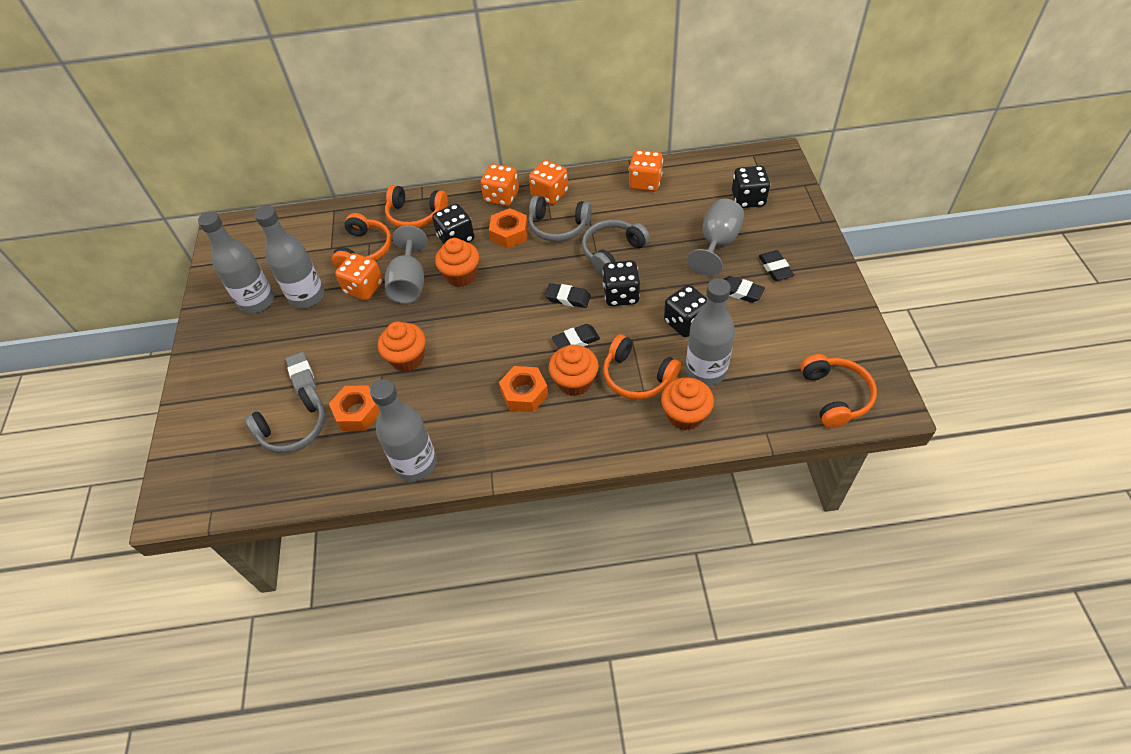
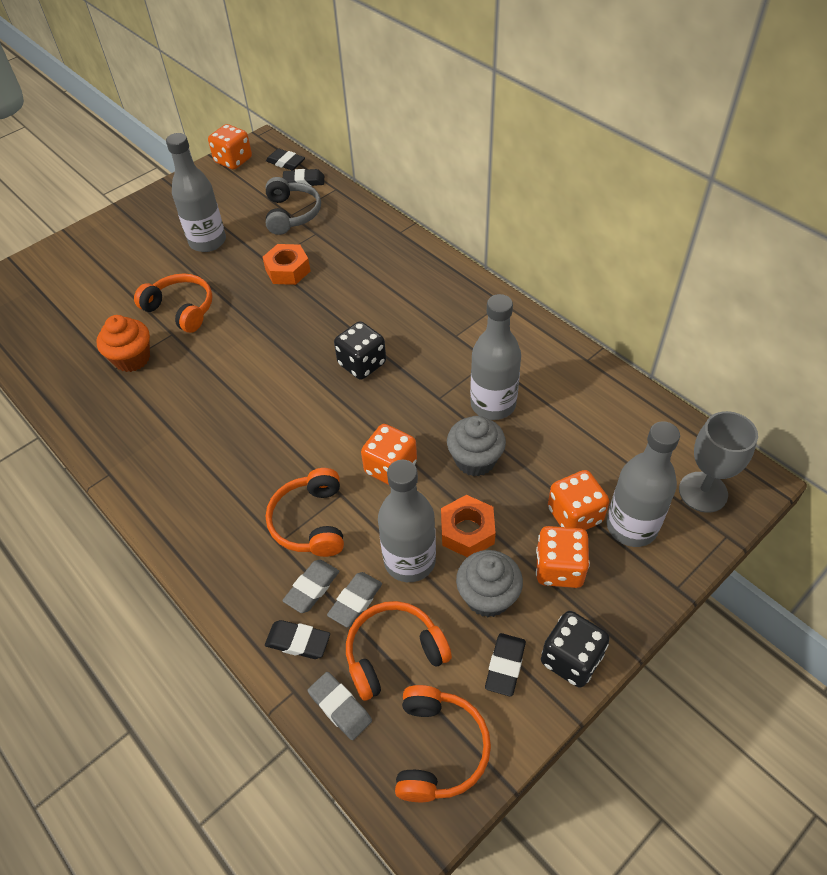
black dice: 4 -> 2
grey cupcake: 0 -> 2
grey eraser: 1 -> 3
grey goblet: 2 -> 1
grey headphones: 3 -> 1
orange cupcake: 4 -> 1
orange nut: 3 -> 2

